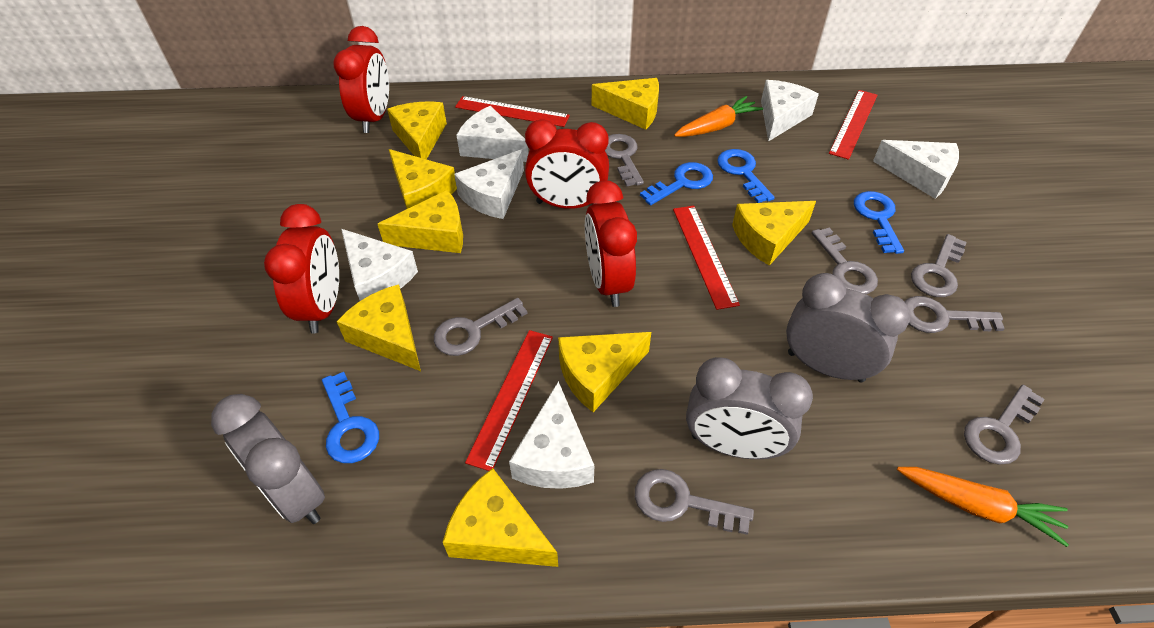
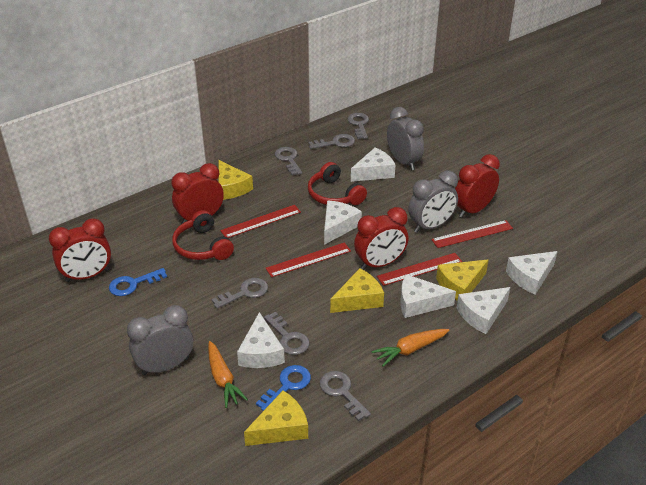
blue key: 4 -> 2
grey key: 7 -> 6
red headphones: 0 -> 2
yellow cheese: 8 -> 4

